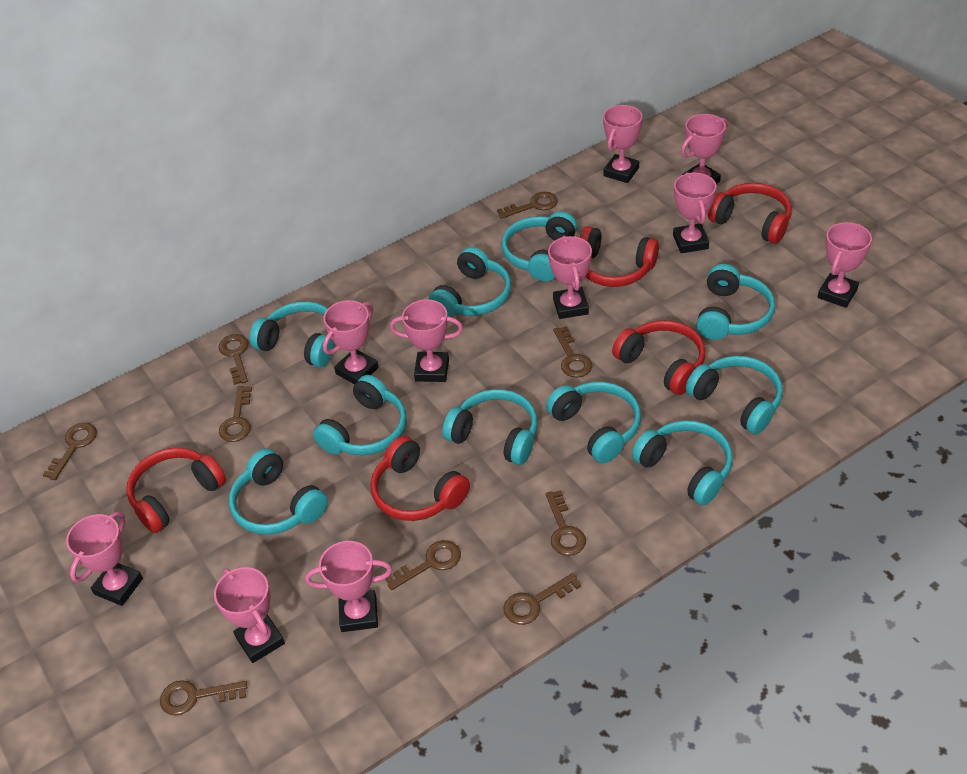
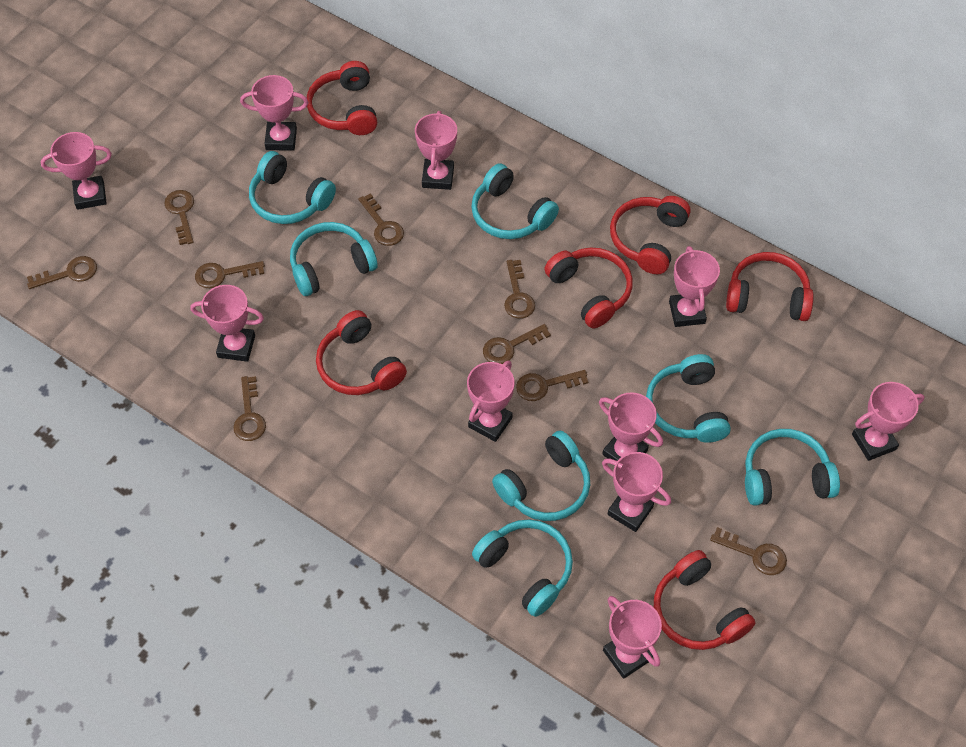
red headphones: 5 -> 6
turquoise headphones: 10 -> 7

